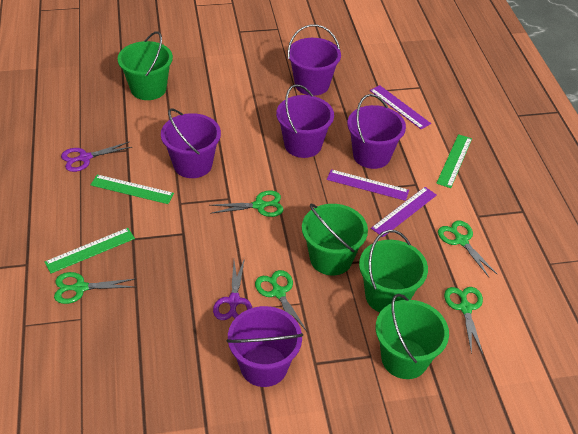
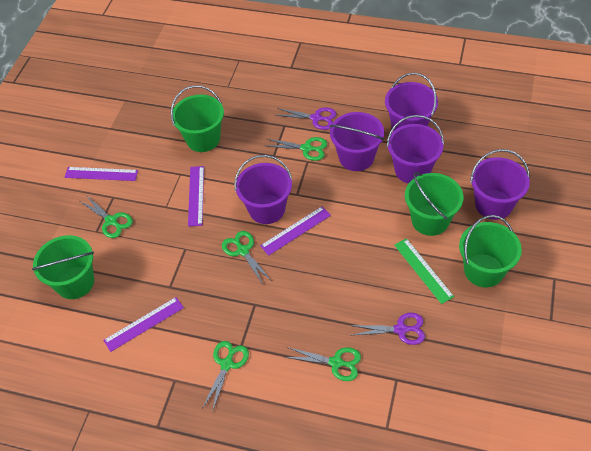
green ruler: 3 -> 1
purple ruler: 3 -> 4

